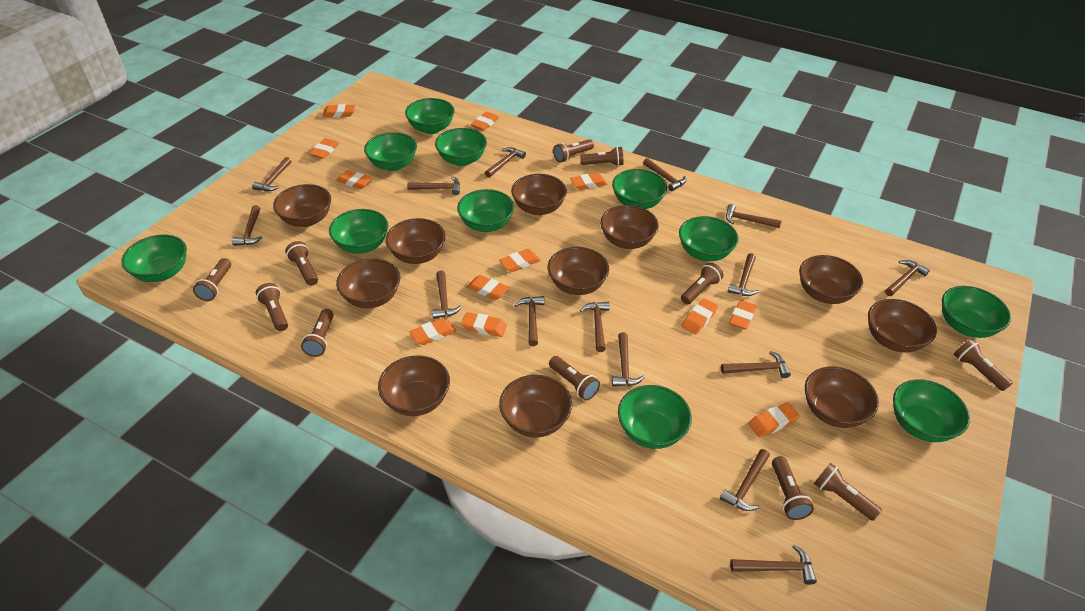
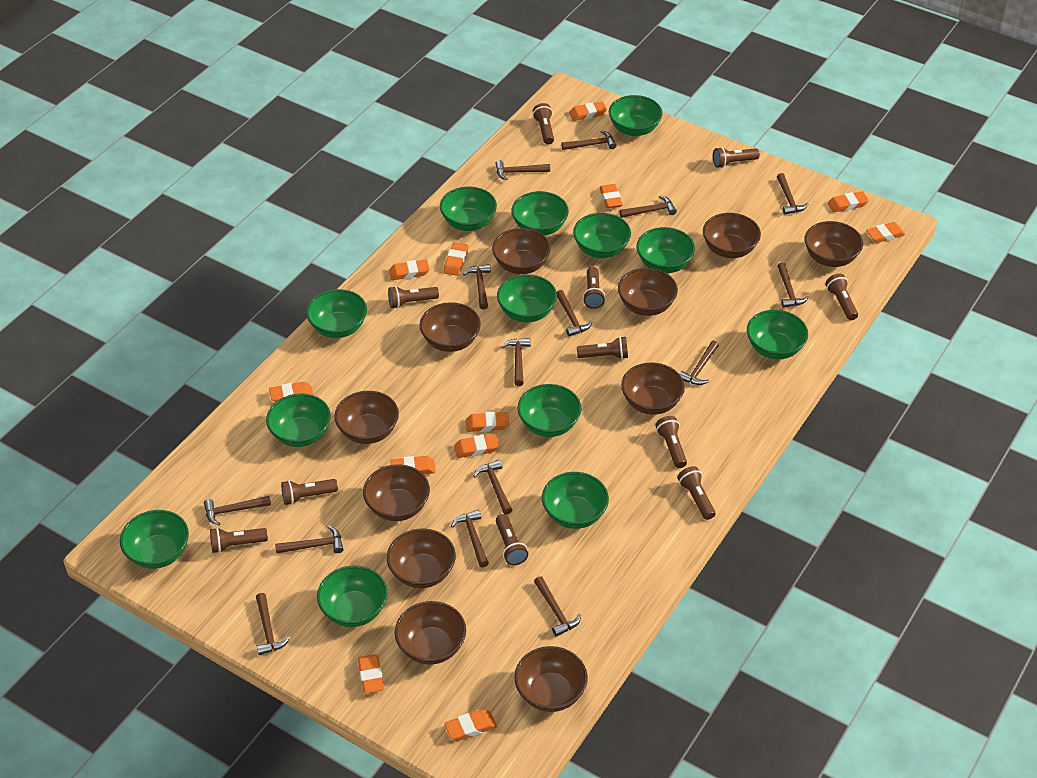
green bowl: 11 -> 13

